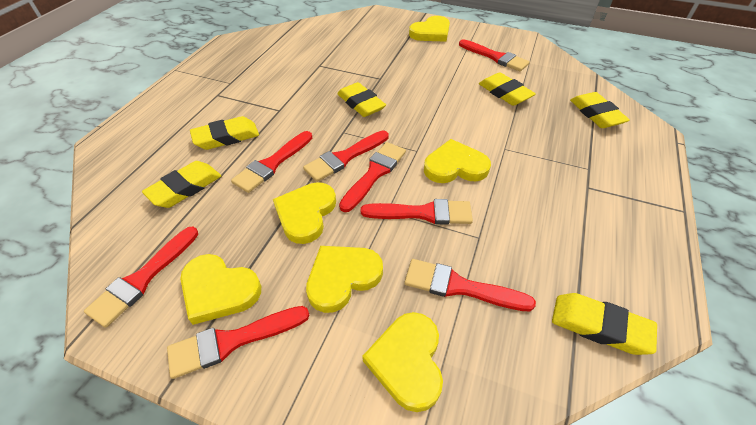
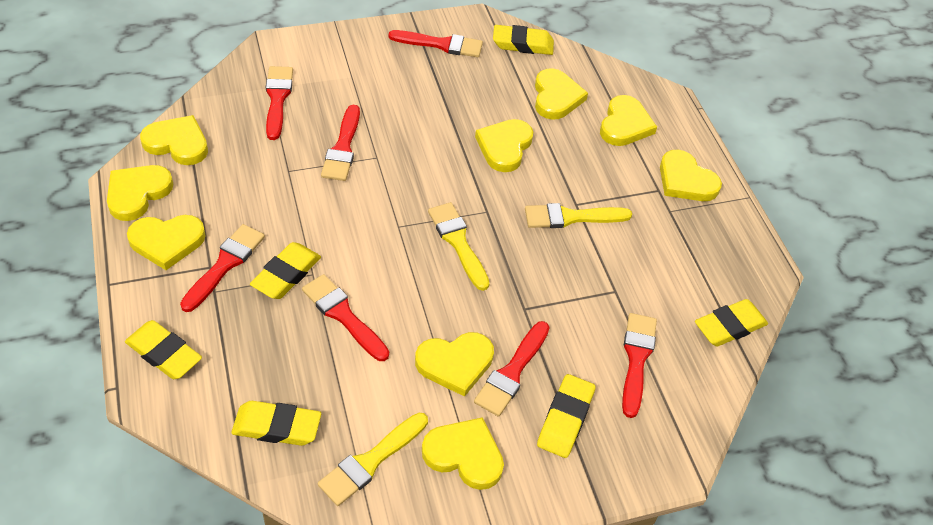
red brush: 8 -> 7
yellow brush: 0 -> 3
yellow heart: 6 -> 9

